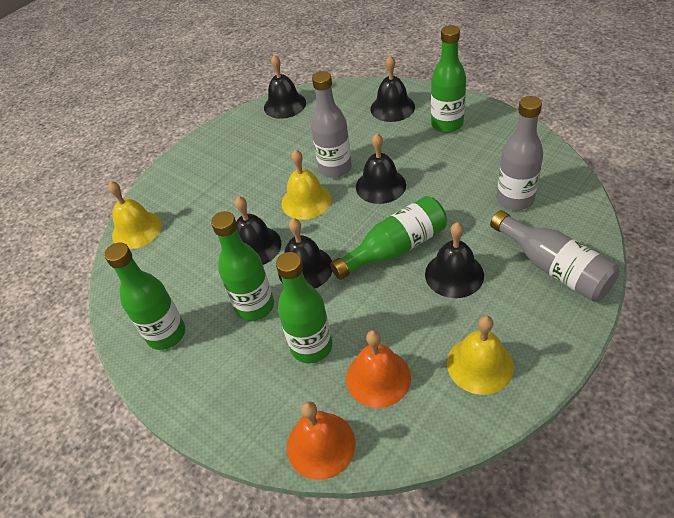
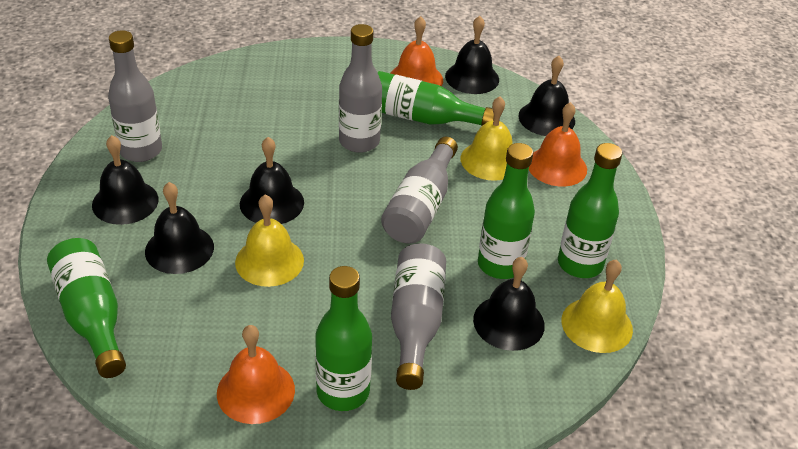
grey bottle: 3 -> 4
orange bell: 2 -> 3

